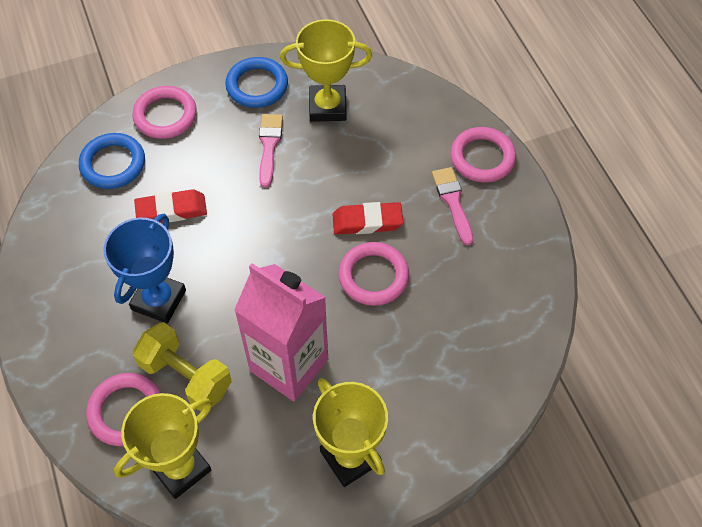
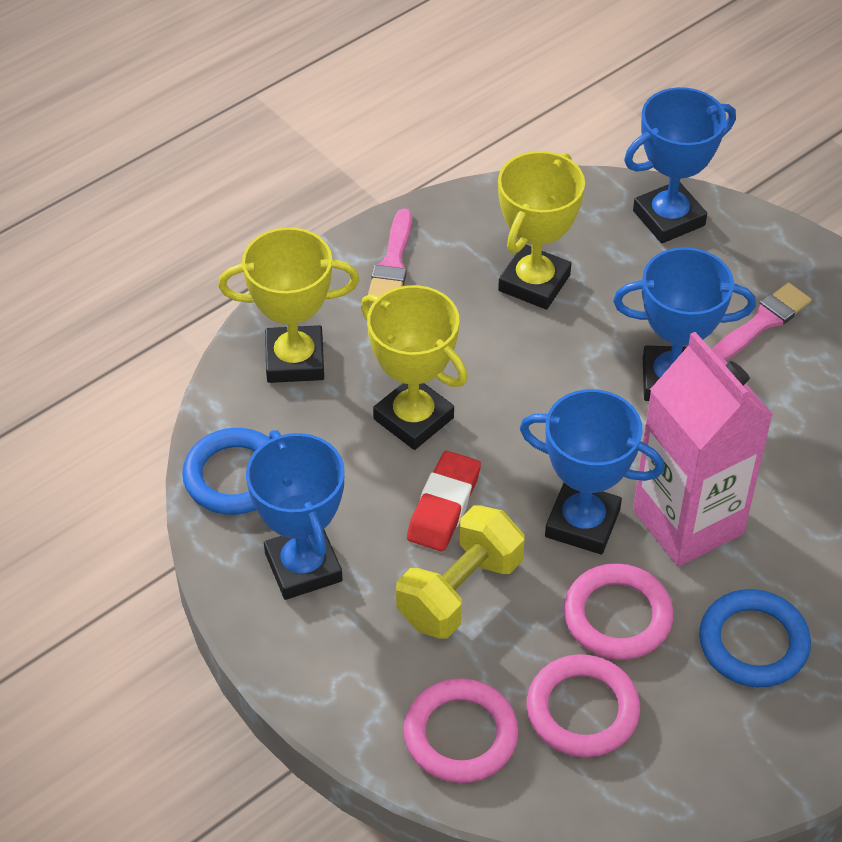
blue trophy: 1 -> 4
pink ring: 4 -> 3
red eraser: 2 -> 1

